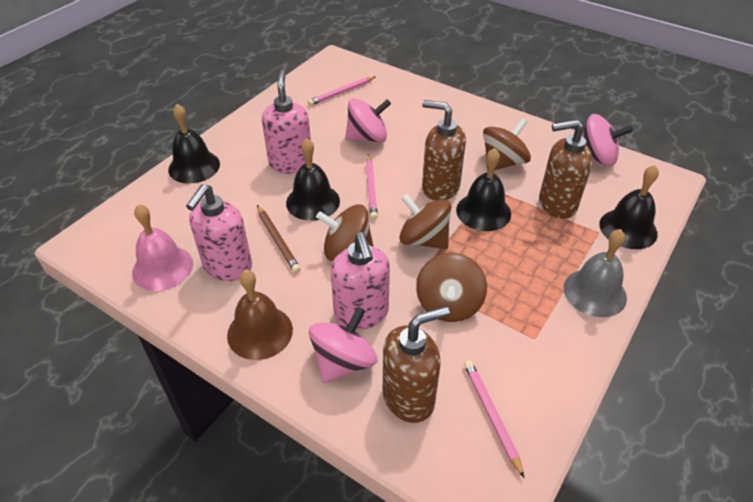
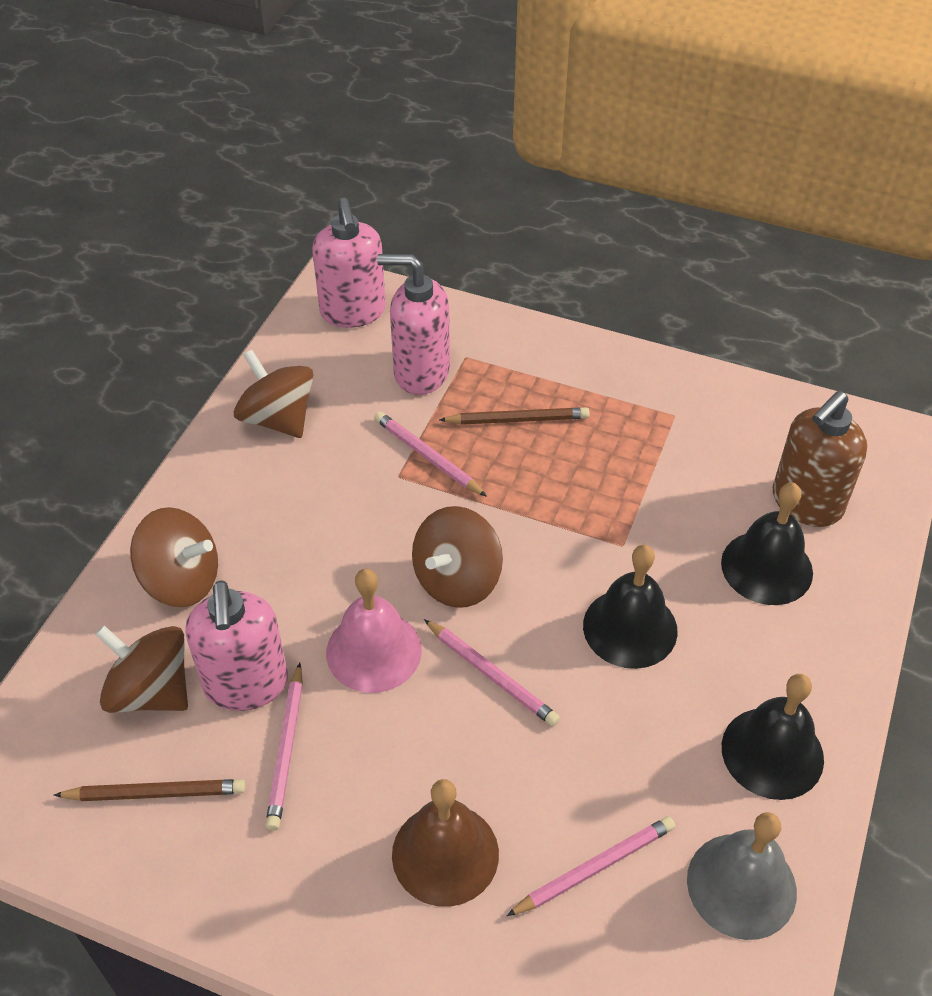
black bell: 4 -> 3
brown pencil: 1 -> 2
brown soap dispenser: 3 -> 1
pink pencil: 3 -> 4
pink spinning top: 3 -> 0

